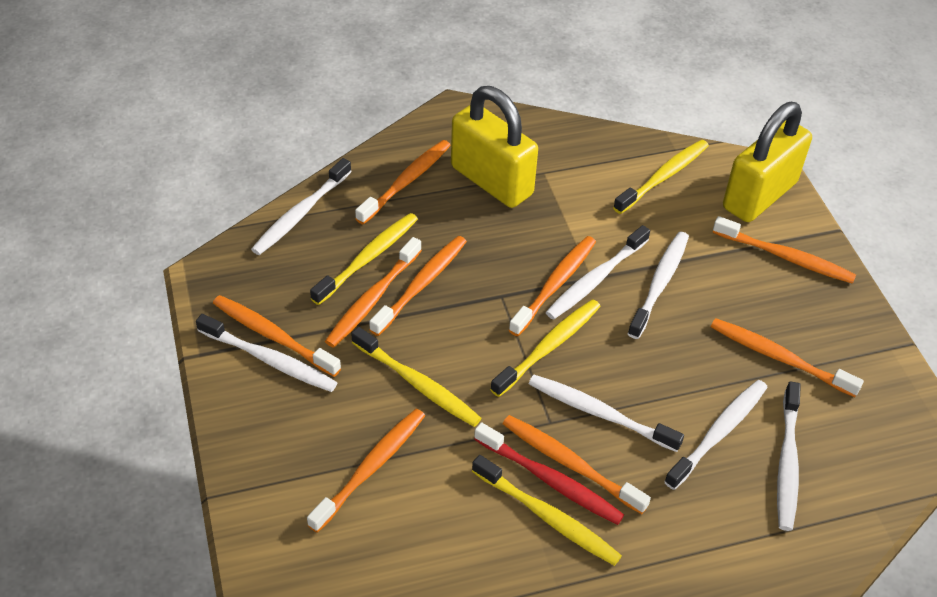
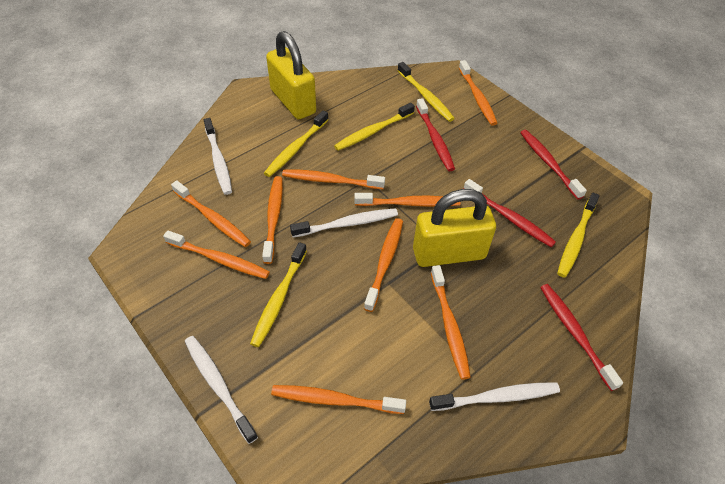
red toothbrush: 1 -> 4
white toothbrush: 7 -> 4

